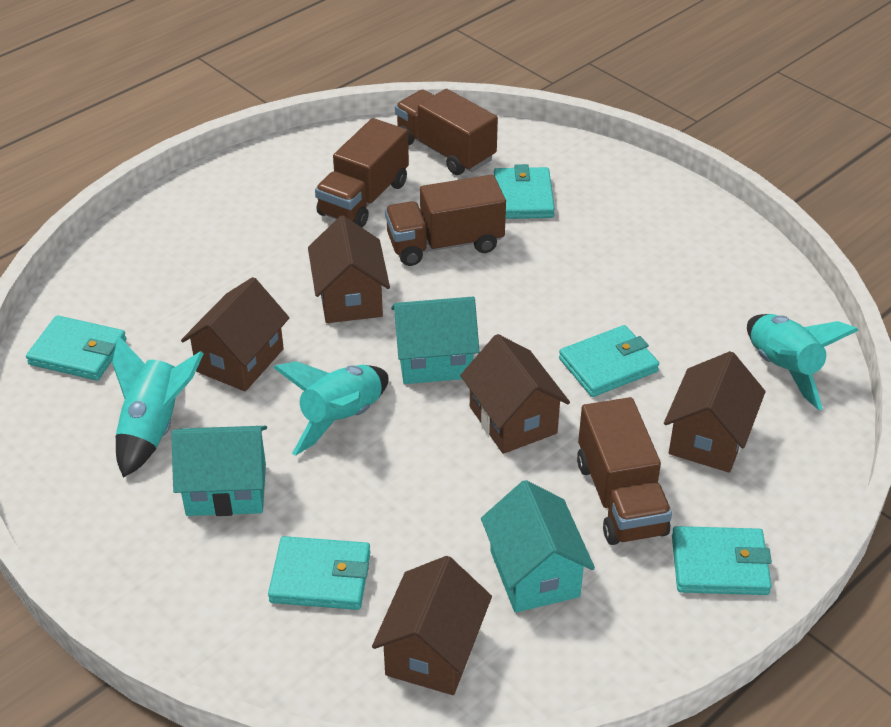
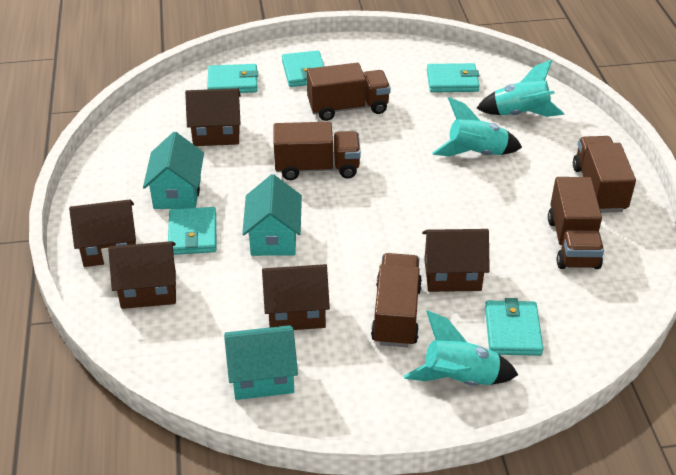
brown truck: 4 -> 5

